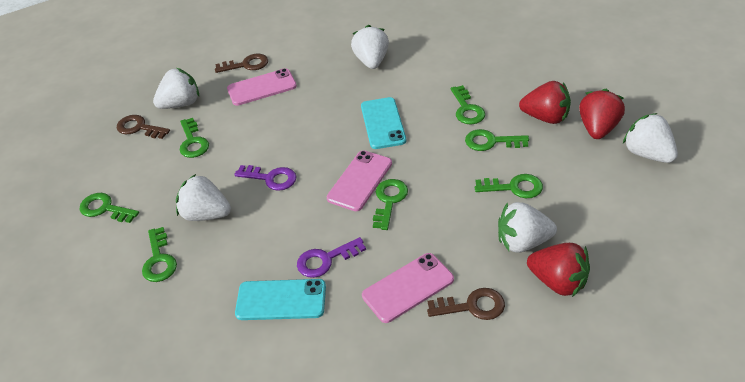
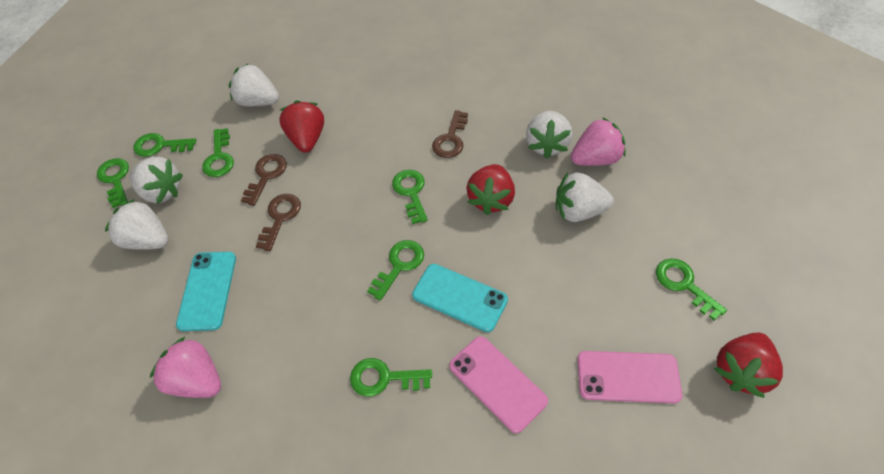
pink phone: 3 -> 2
pink strawberry: 0 -> 2
purple key: 2 -> 0

